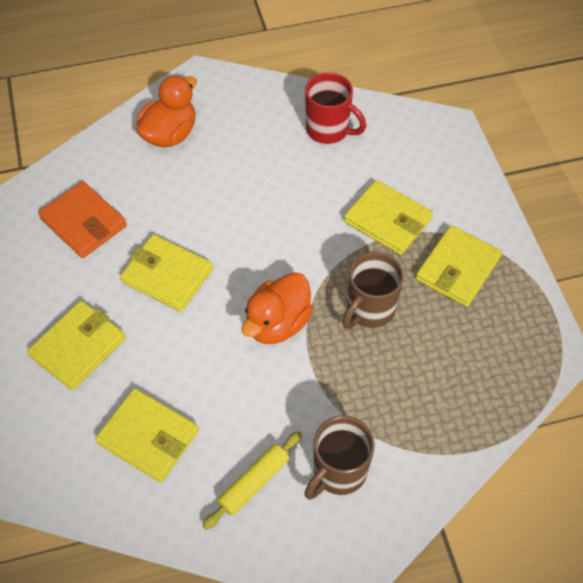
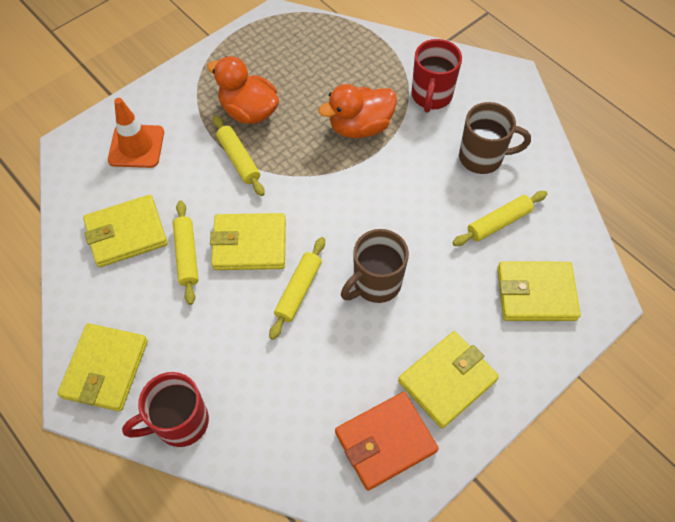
orange traffic cone: 0 -> 1
red mug: 1 -> 2
yellow rolling pin: 1 -> 4

